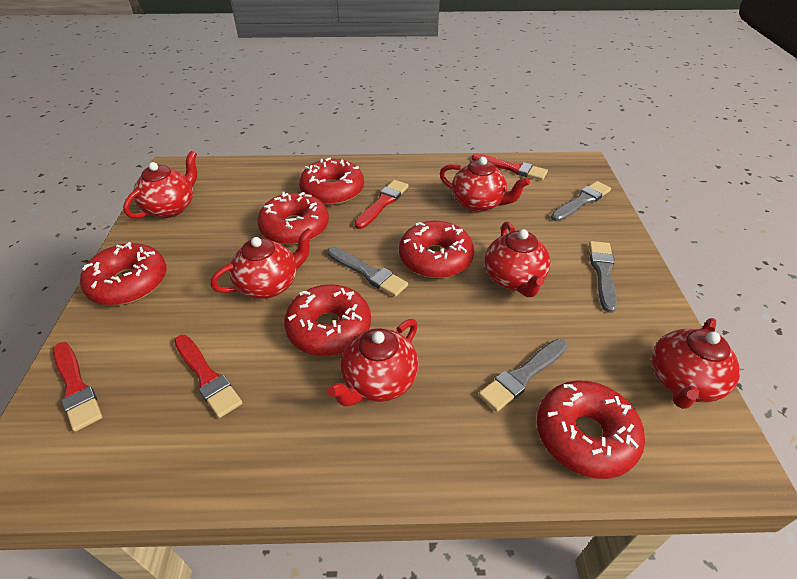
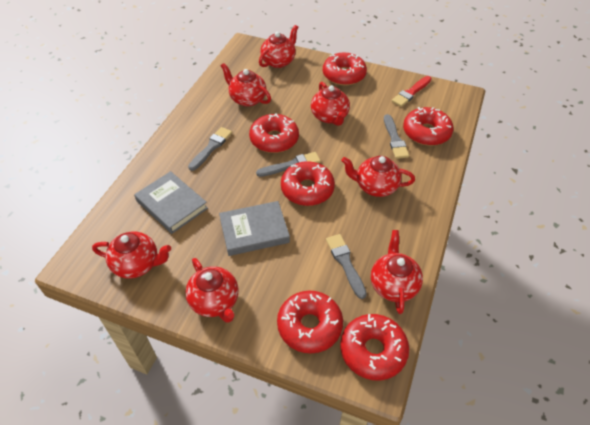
grey book: 0 -> 2
red brush: 4 -> 1
red teapot: 6 -> 7

